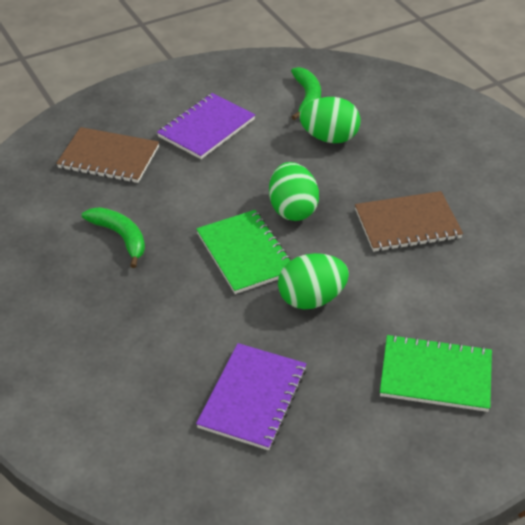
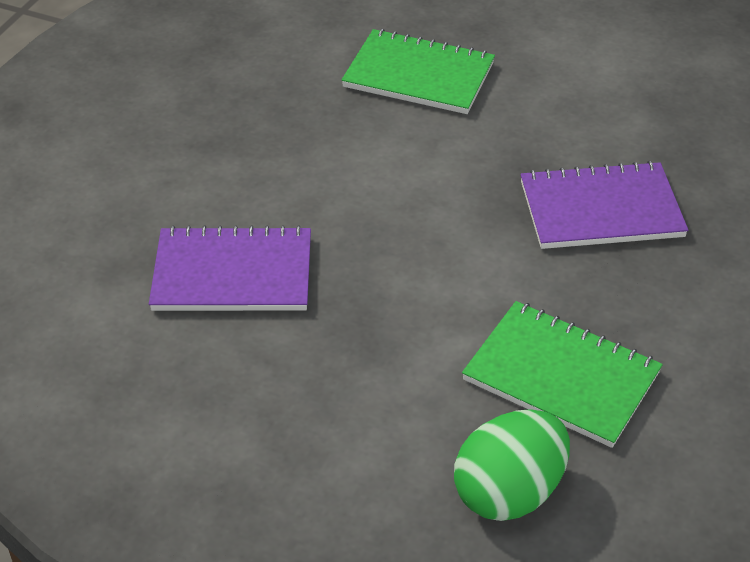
brown notebook: 2 -> 0
green banana: 2 -> 0
green egg: 3 -> 1

